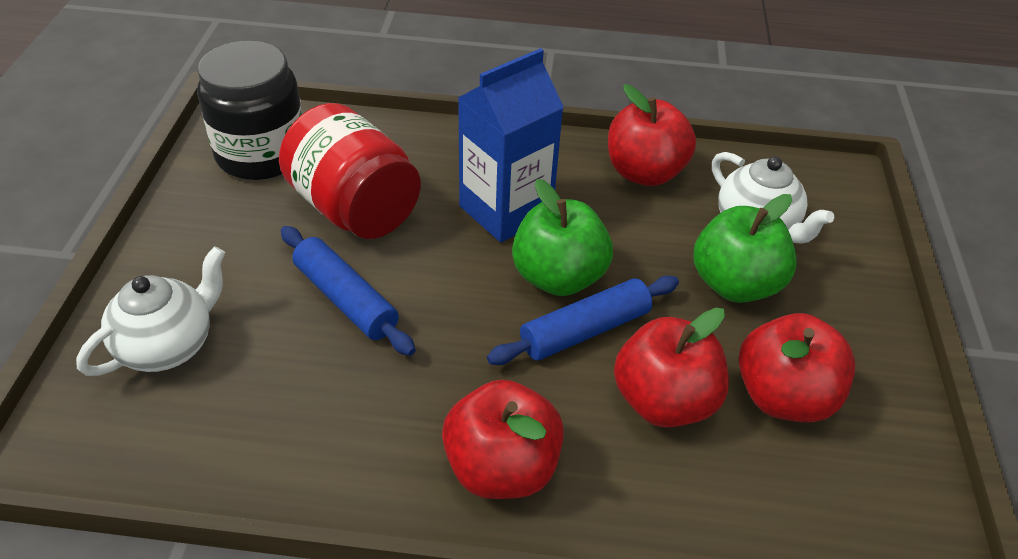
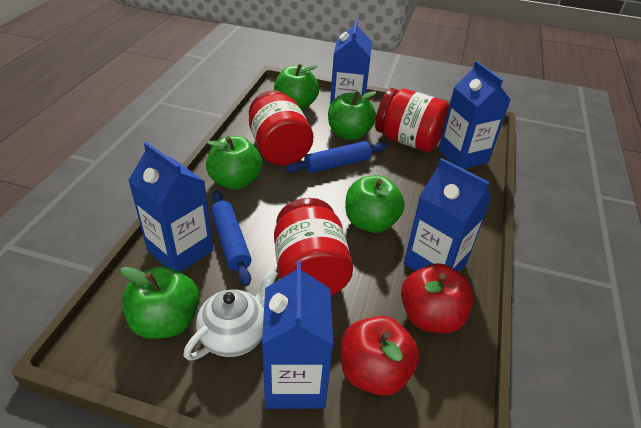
black jar: 1 -> 0
blue carton: 1 -> 5
green apple: 2 -> 5
red apple: 4 -> 2
red jar: 1 -> 3
white teapot: 2 -> 1

